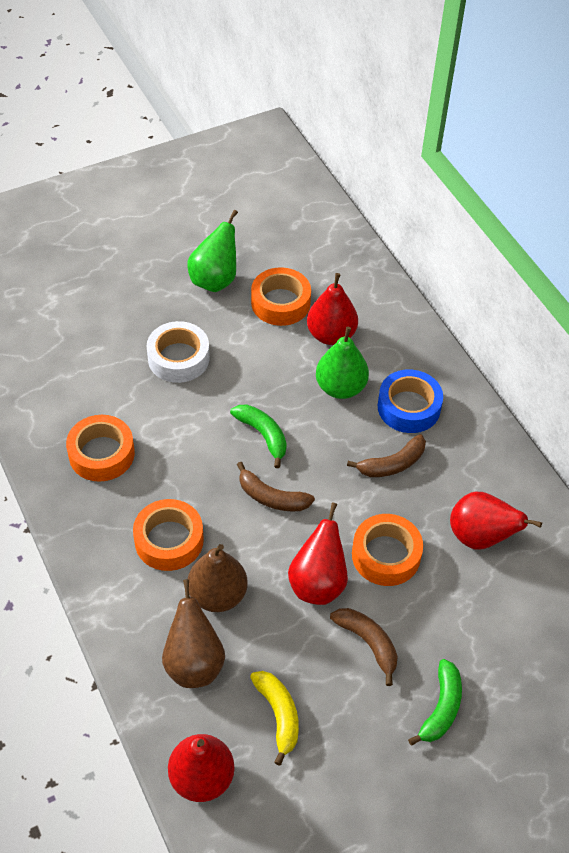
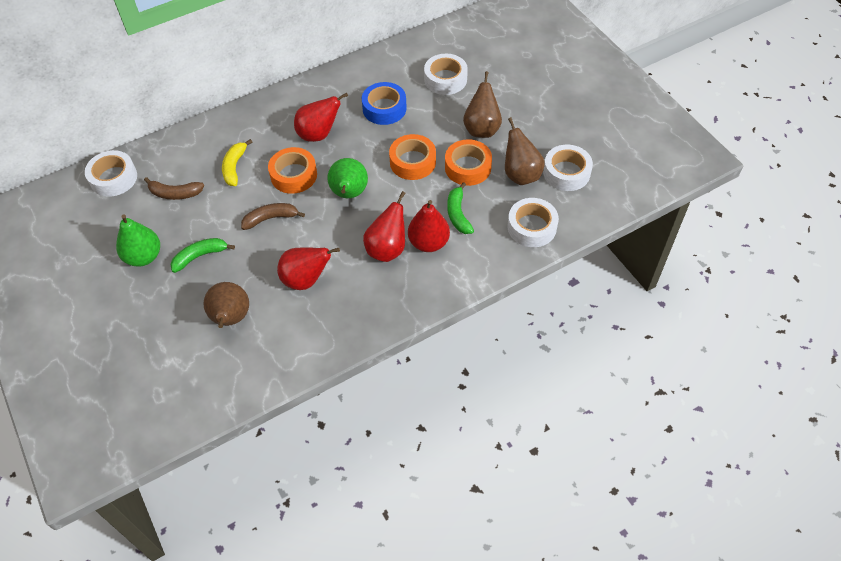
brown banana: 3 -> 2
brown pear: 2 -> 3
orange tape: 4 -> 3
white tape: 1 -> 4

